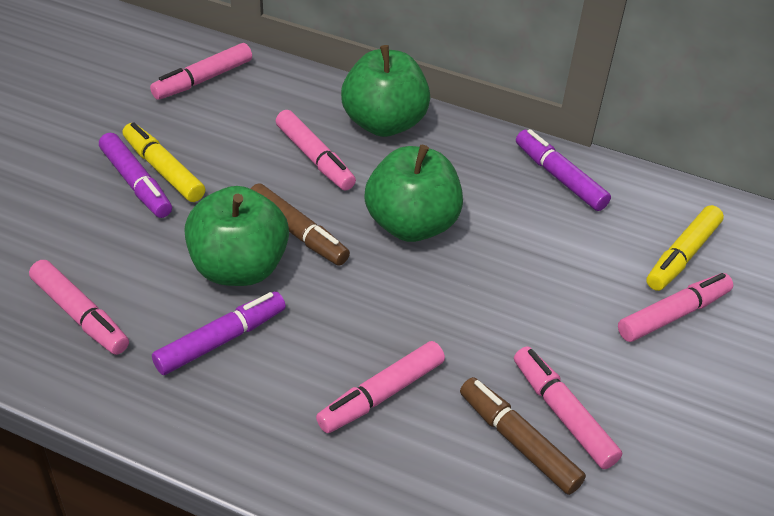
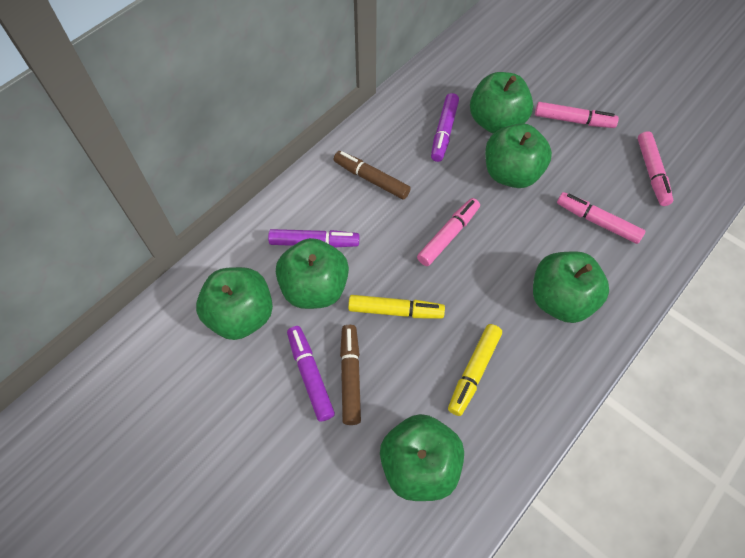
green apple: 3 -> 6
pink marker: 6 -> 4

